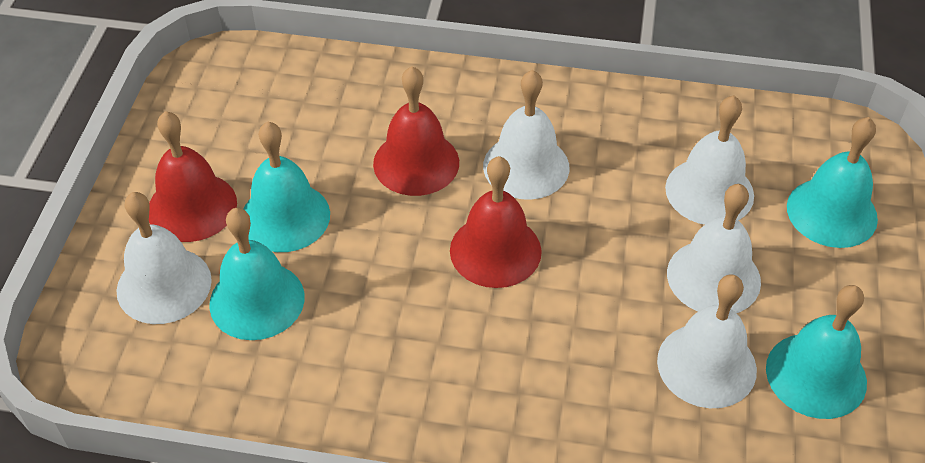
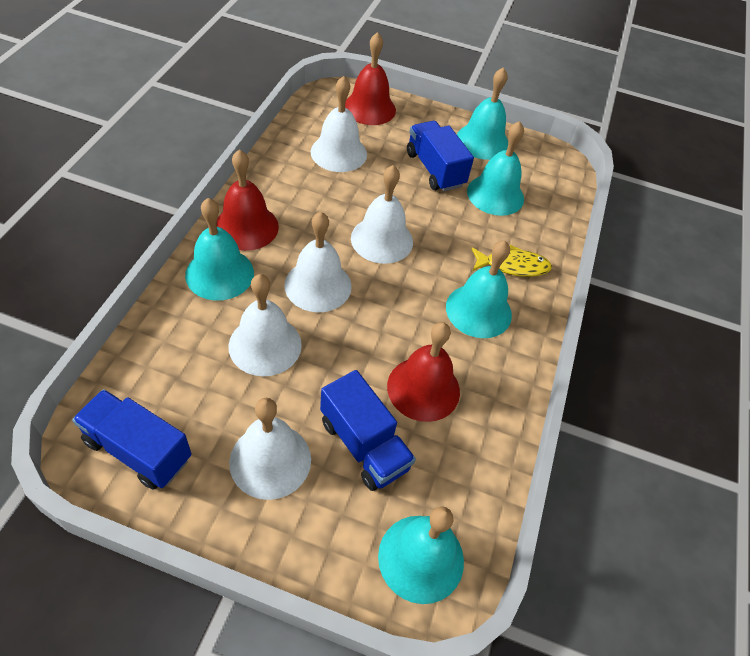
blue truck: 0 -> 3
turquoise bell: 4 -> 5
yellow fish: 0 -> 1

